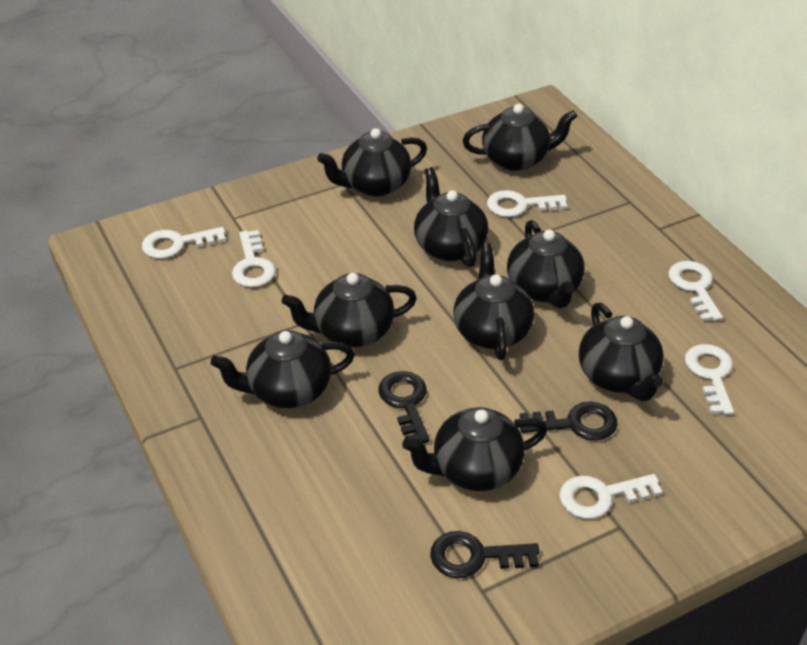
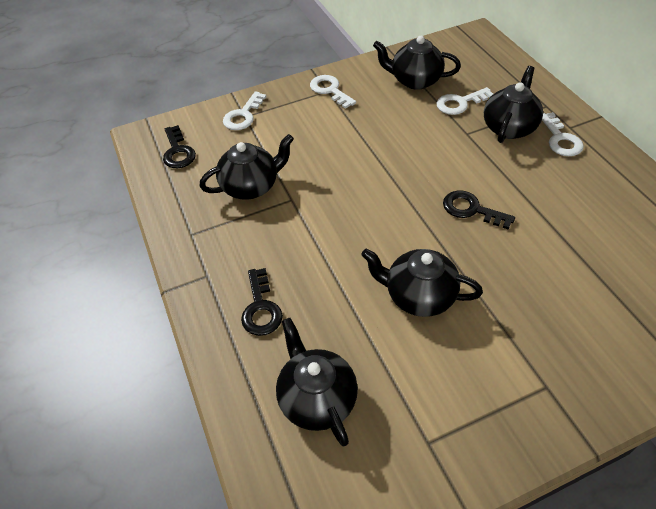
black teapot: 9 -> 5
white key: 6 -> 4

